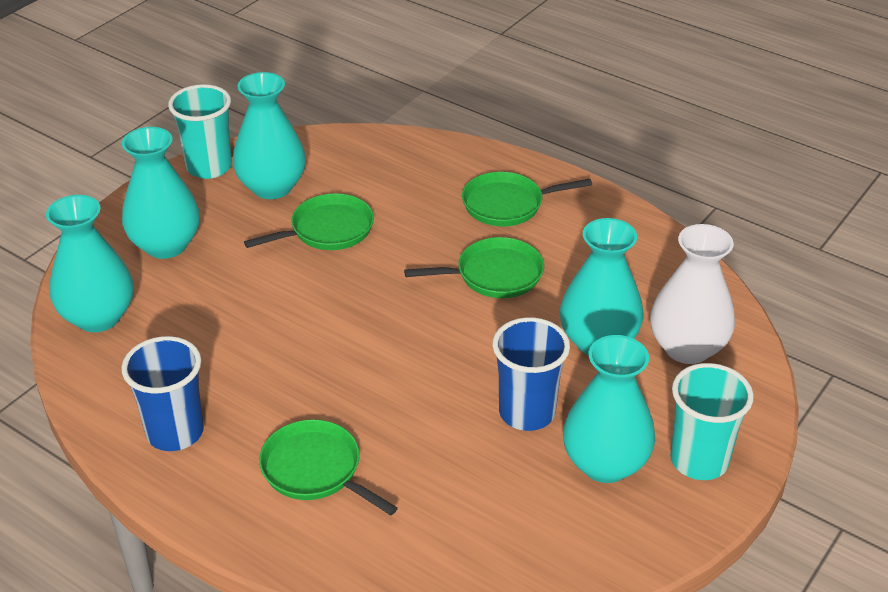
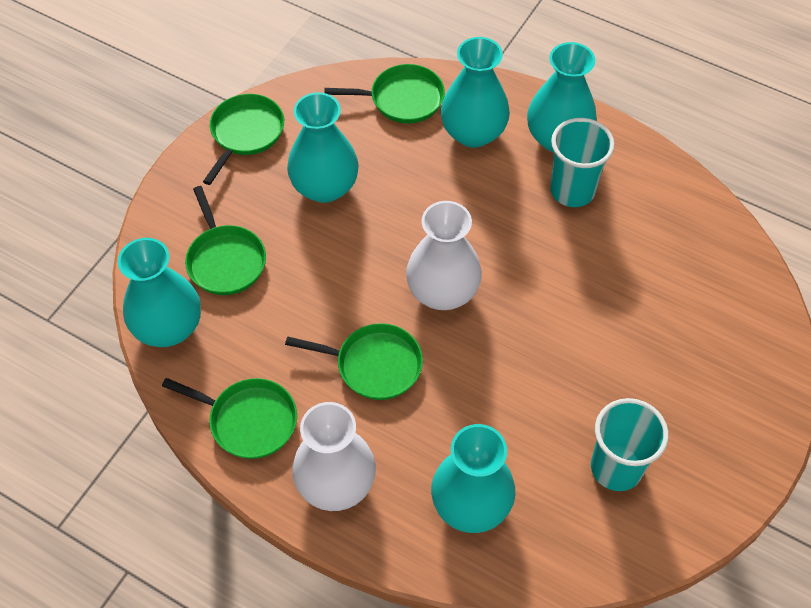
blue cup: 2 -> 0
green pan: 4 -> 5
white vase: 1 -> 2

